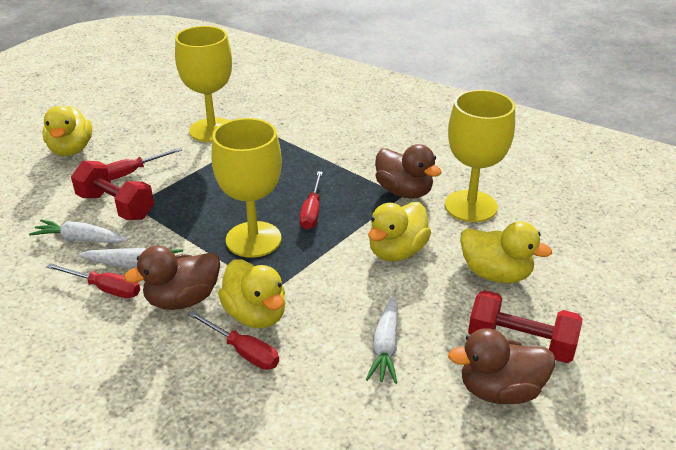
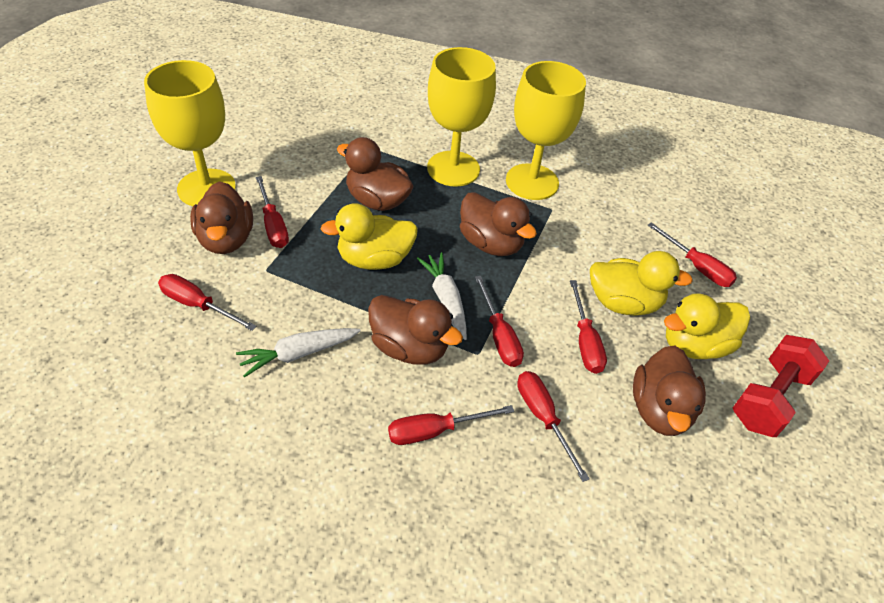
brown duck: 3 -> 5
red dumbbell: 2 -> 1
red screwdriver: 4 -> 7
white carrot: 3 -> 2
yellow duck: 4 -> 3

